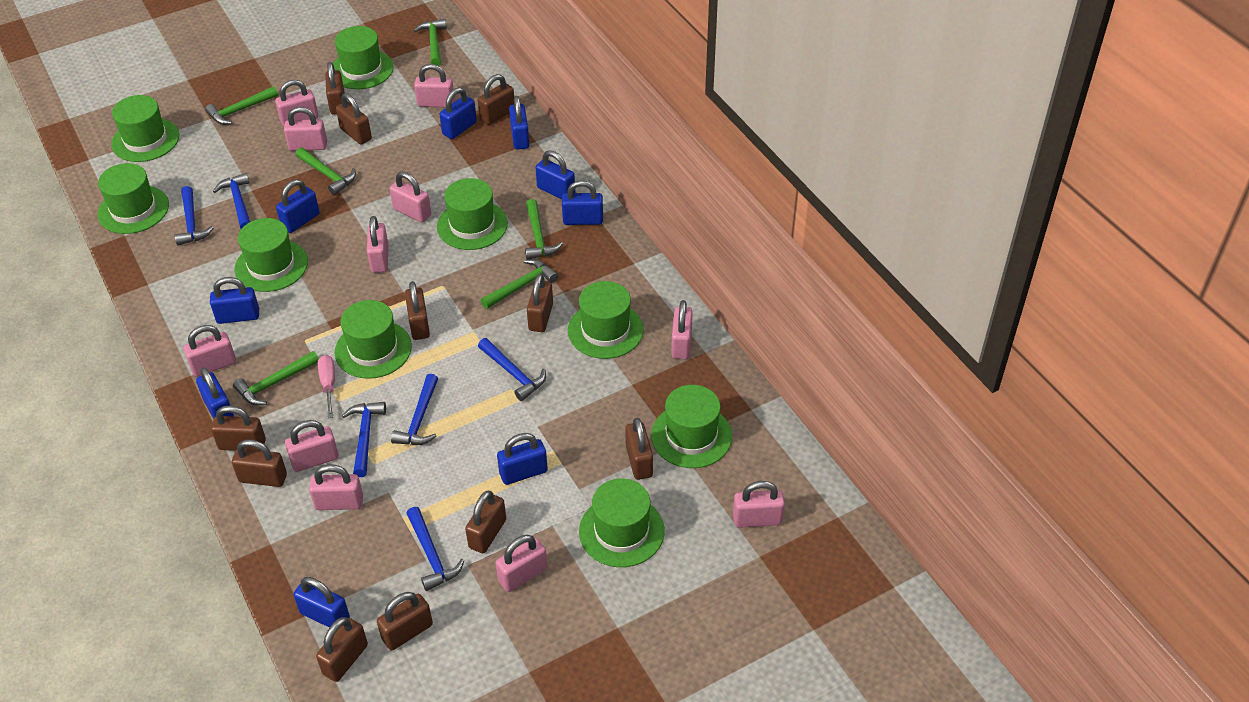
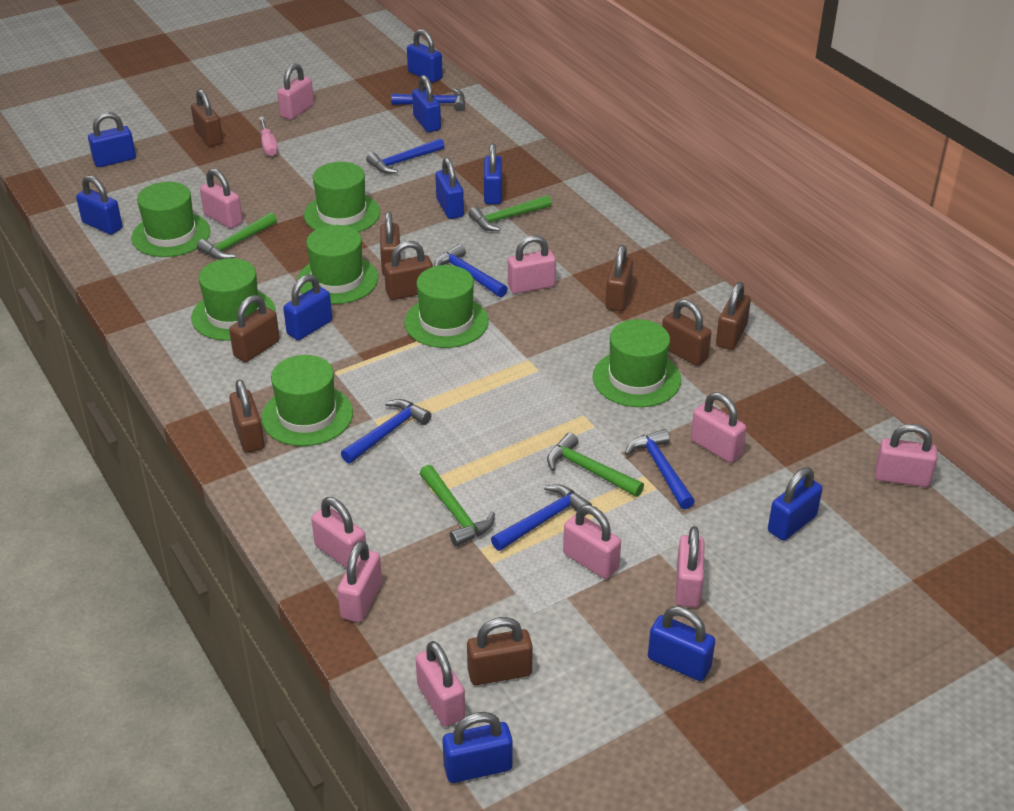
blue padlock: 9 -> 10
brown padlock: 11 -> 9
green hammer: 6 -> 4
green hat: 9 -> 7
pink padlock: 11 -> 10

